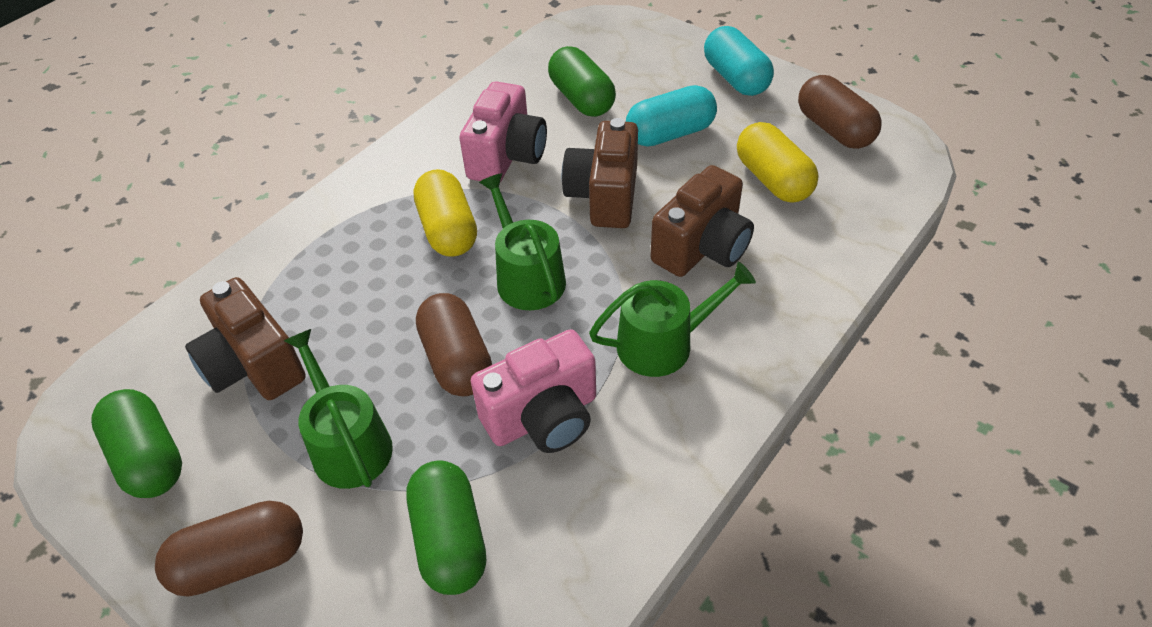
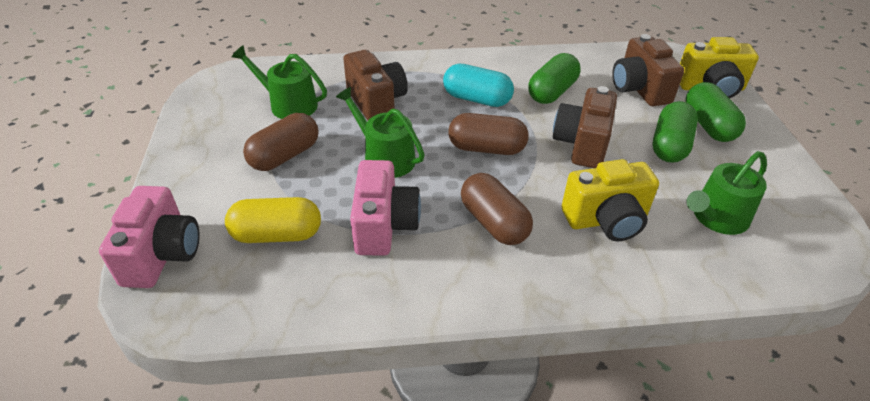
turquoise capsule: 2 -> 1
yellow camera: 0 -> 2
yellow capsule: 2 -> 1

